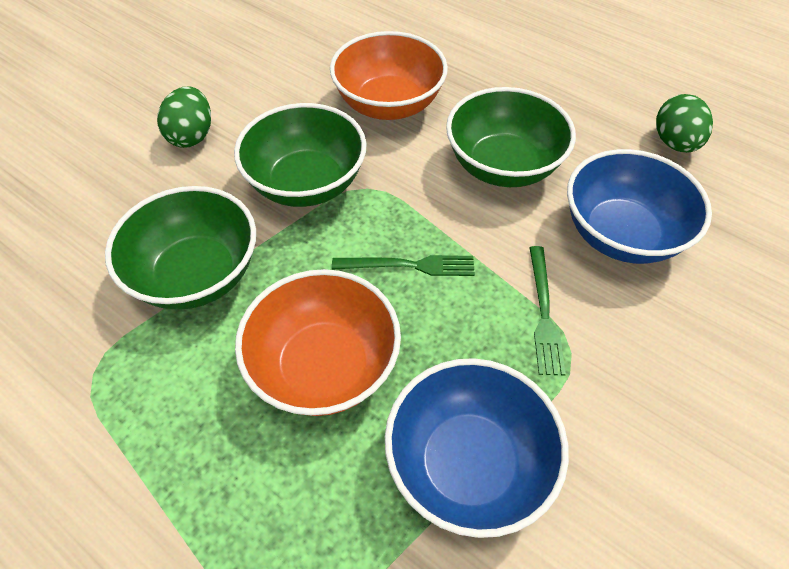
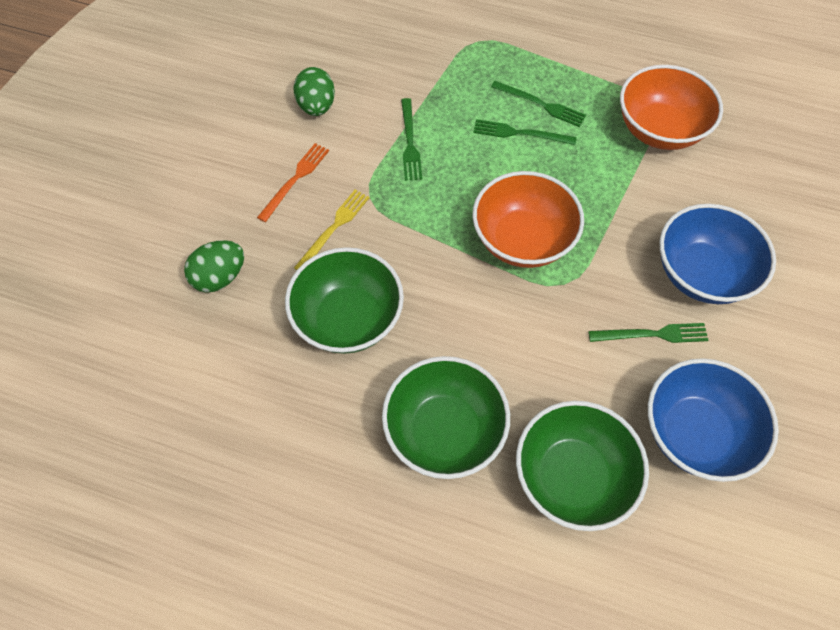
green fork: 2 -> 4
orange fork: 0 -> 1
yellow fork: 0 -> 1

